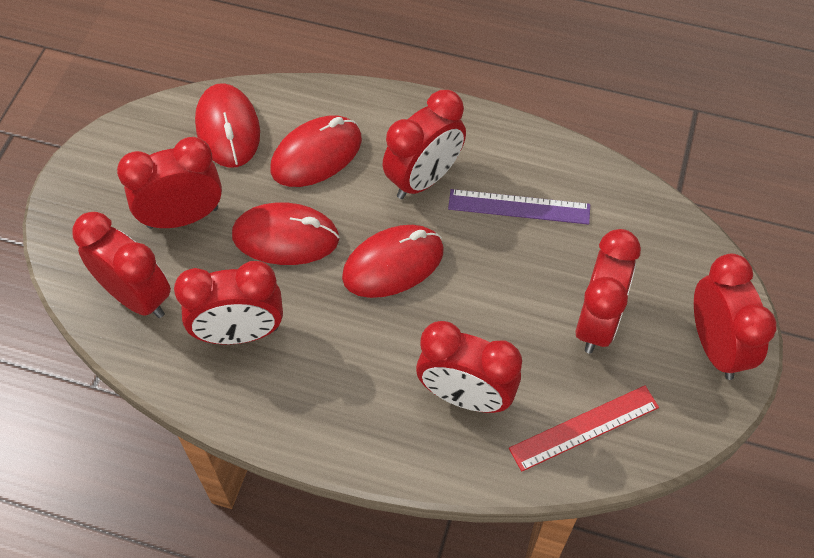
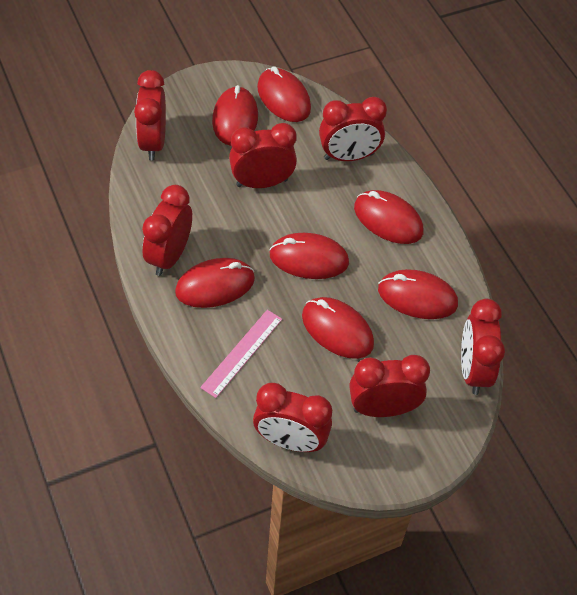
pink ruler: 0 -> 1
purple ruler: 1 -> 0
red mouse: 4 -> 7
red ruler: 1 -> 0

